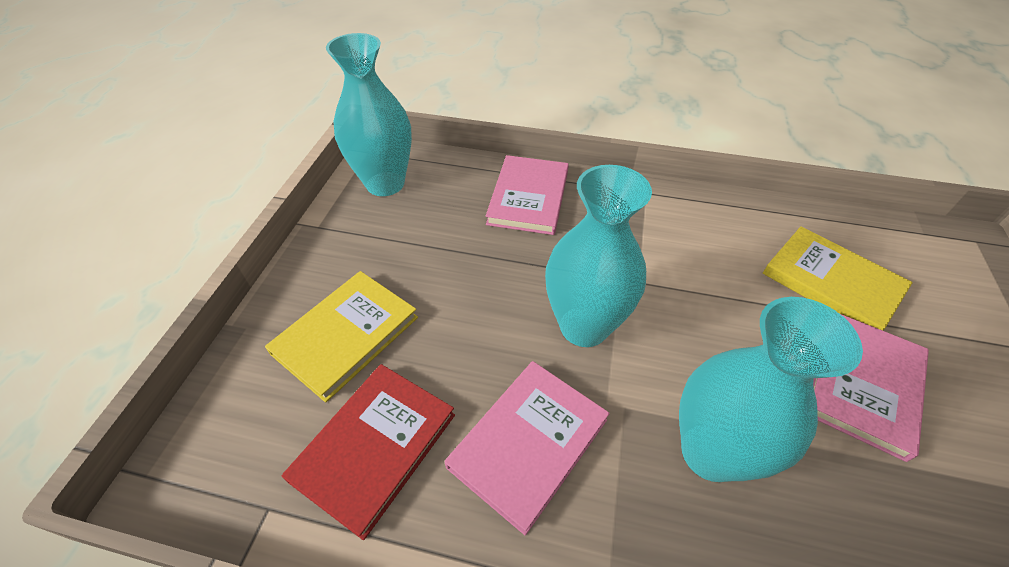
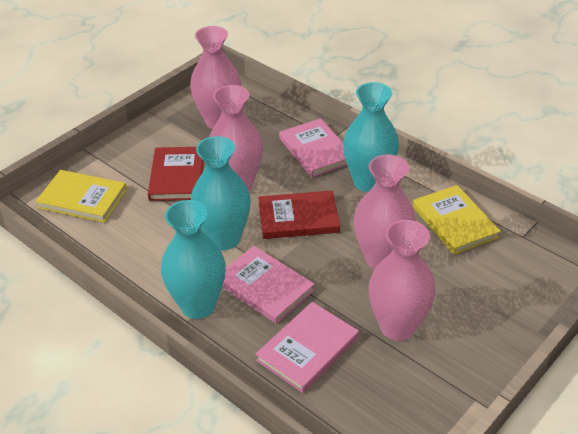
pink vase: 0 -> 4
red book: 1 -> 2

